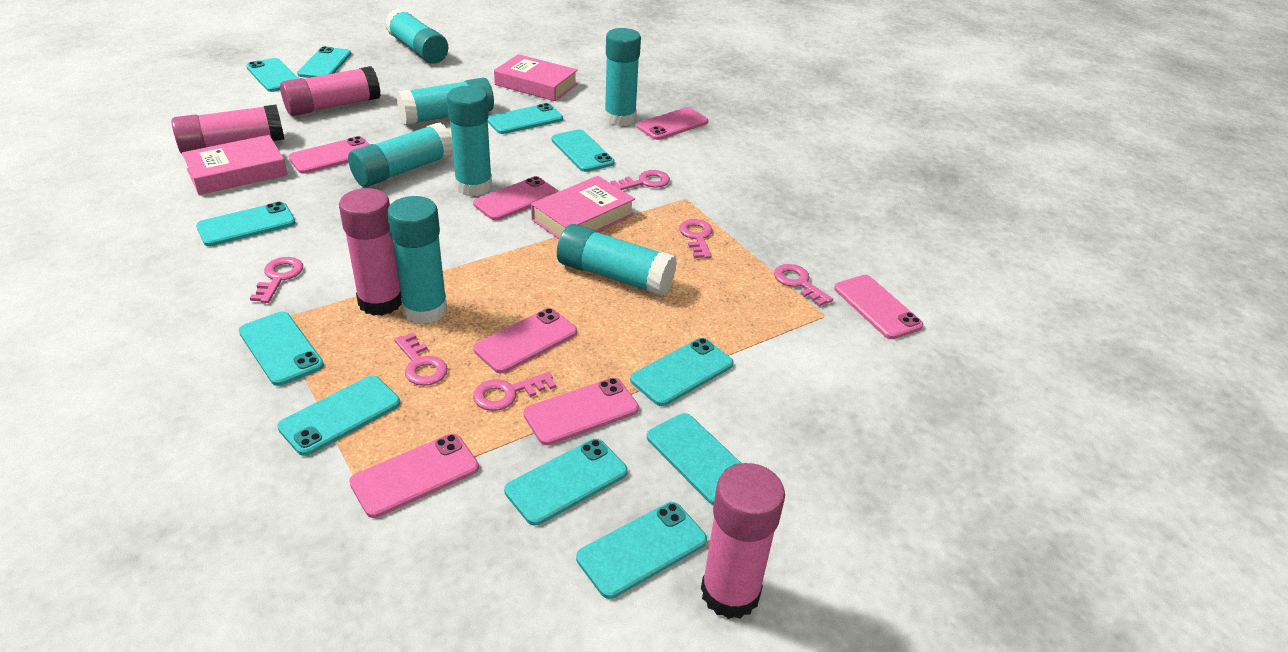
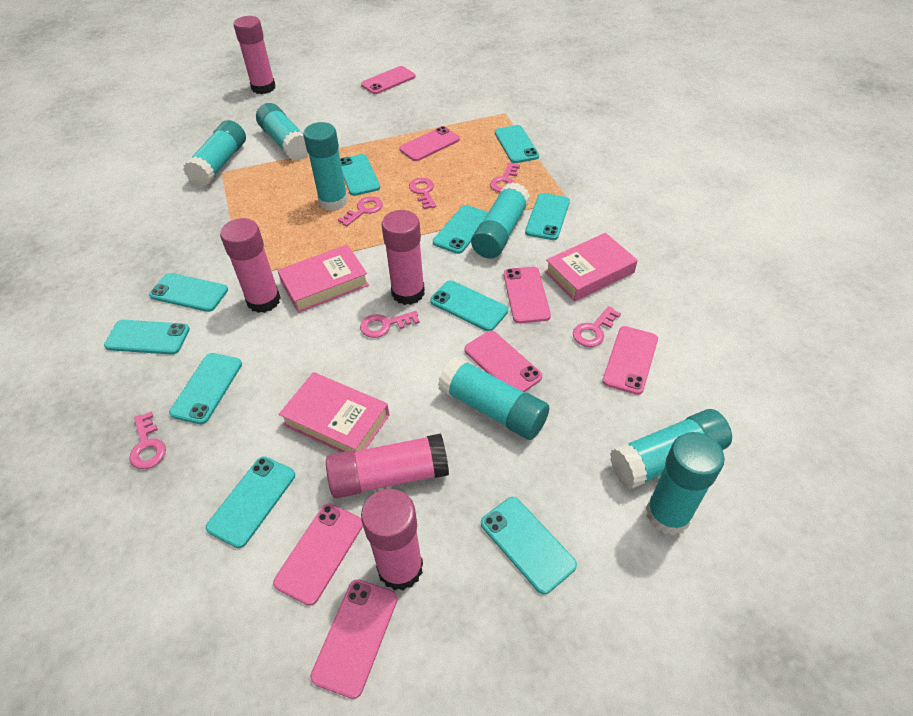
pink glue stick: 4 -> 5
turquoise phone: 11 -> 10

